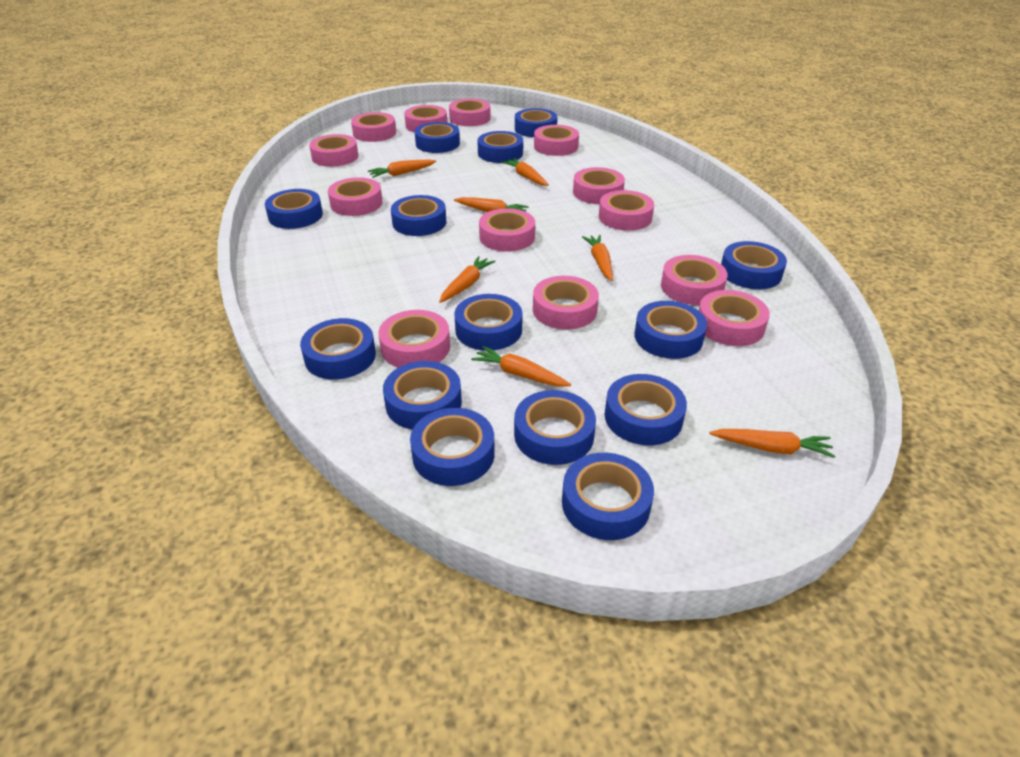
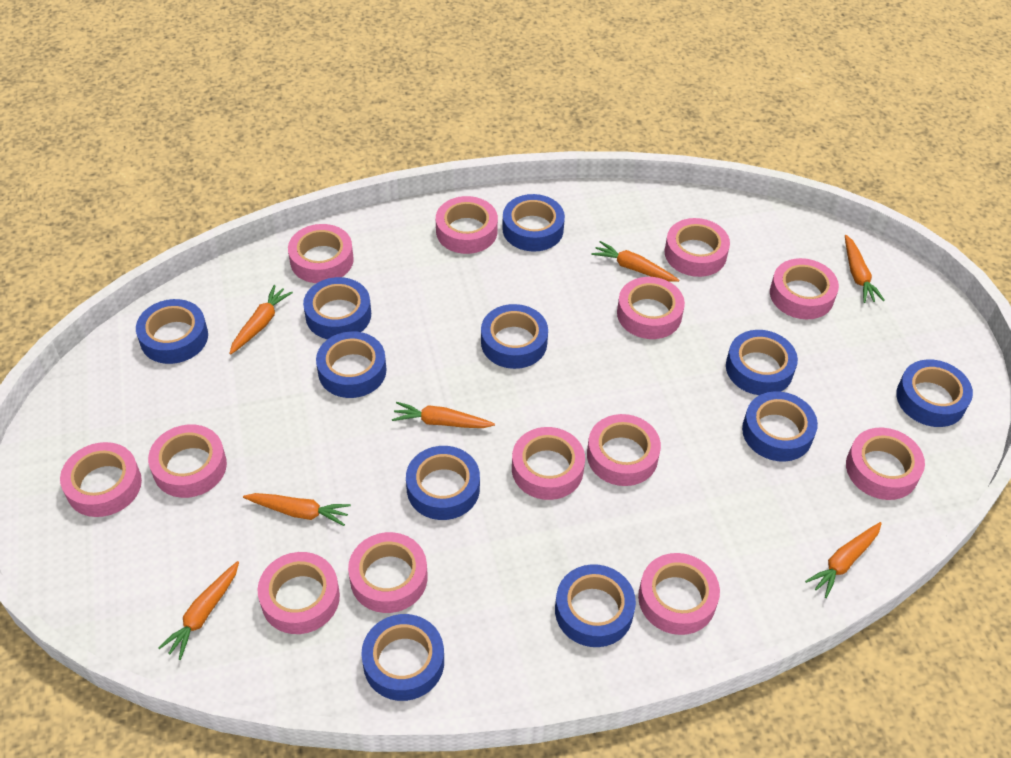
blue tape: 14 -> 11

